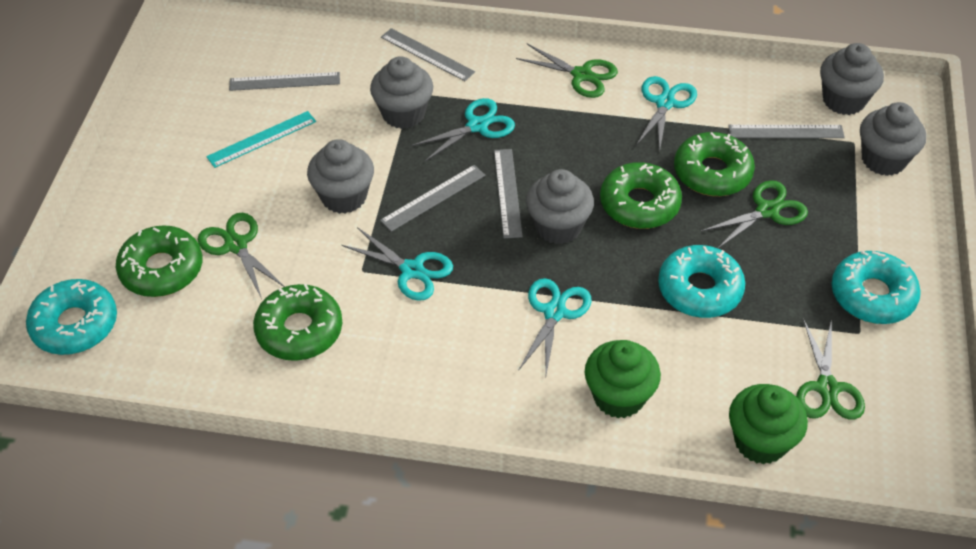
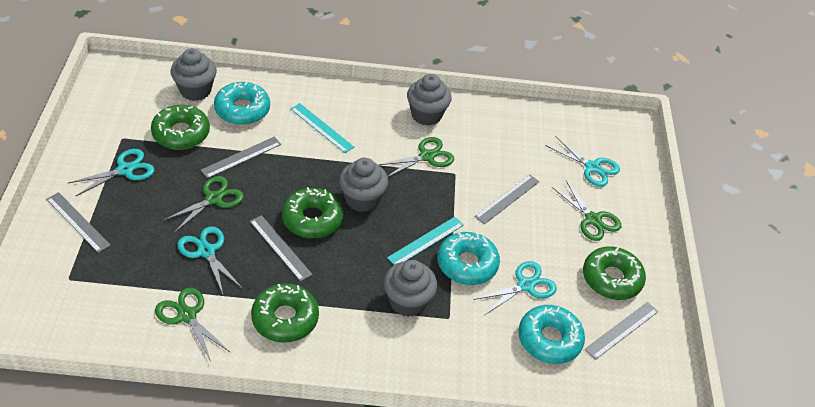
green cupcake: 2 -> 0
grey cupcake: 5 -> 4
turquoise ruler: 1 -> 2

